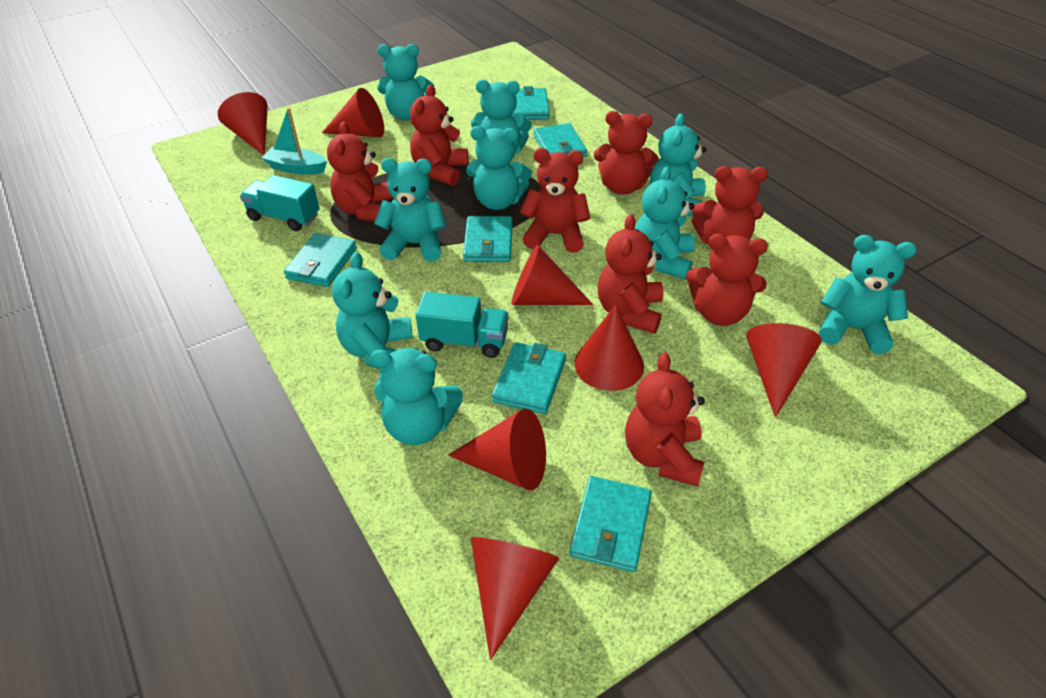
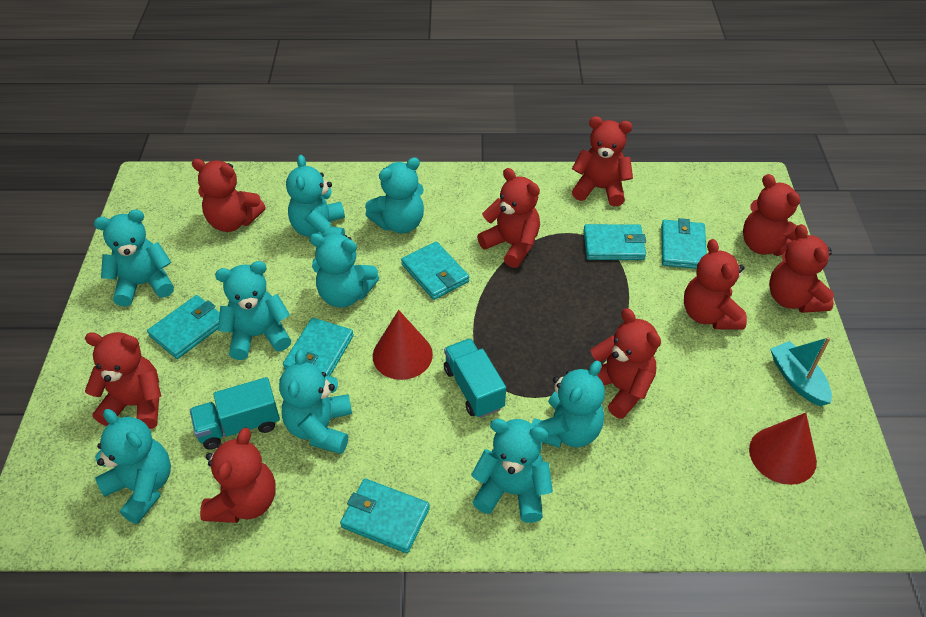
red cone: 7 -> 2
red teddy bear: 8 -> 9

